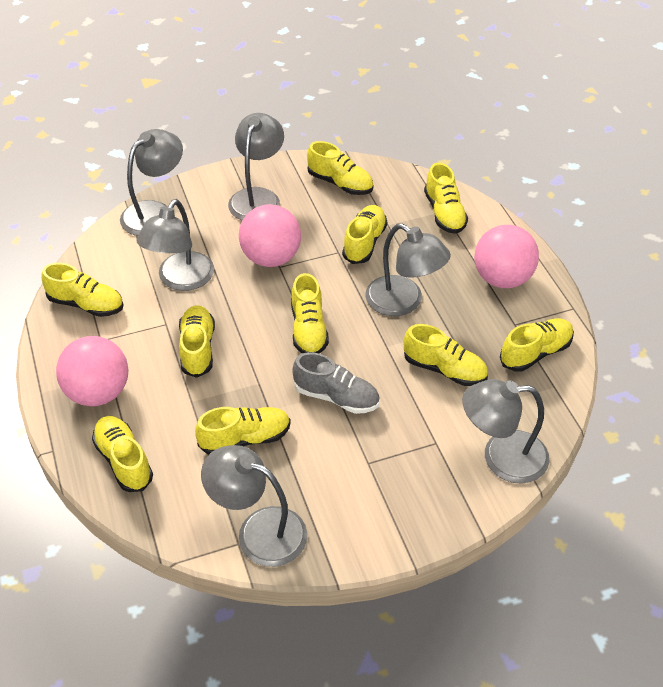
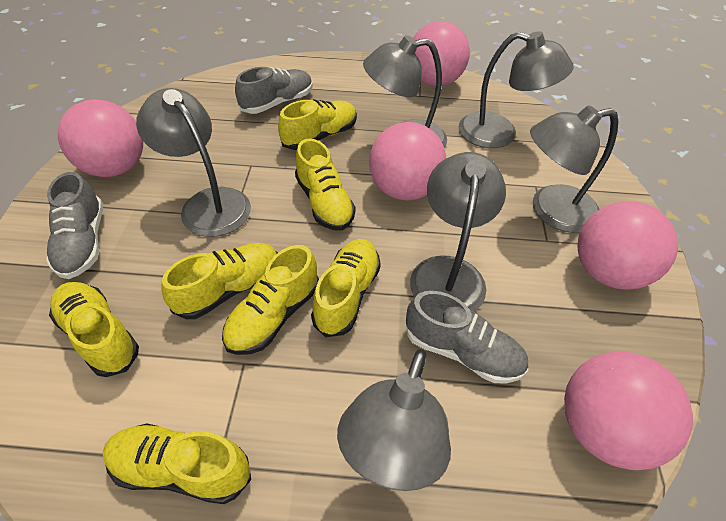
grey shoe: 1 -> 3
pink ball: 3 -> 5
yellow shoe: 10 -> 7

